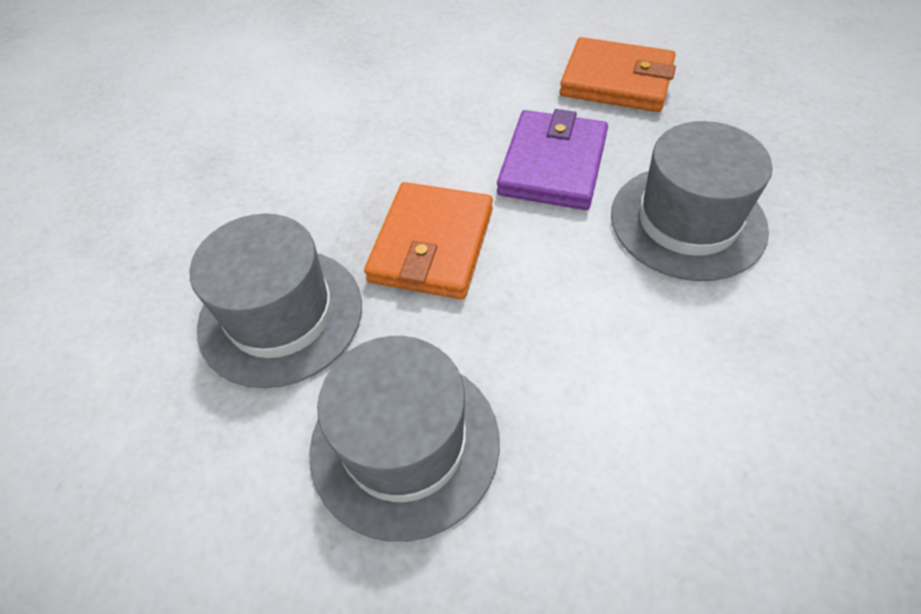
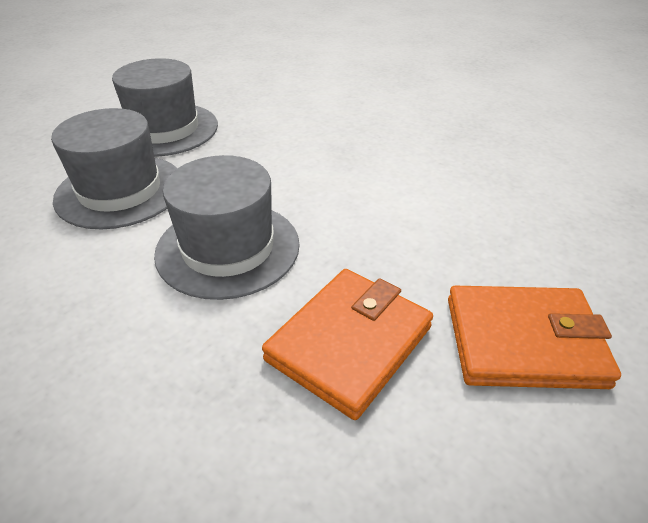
purple wallet: 1 -> 0

